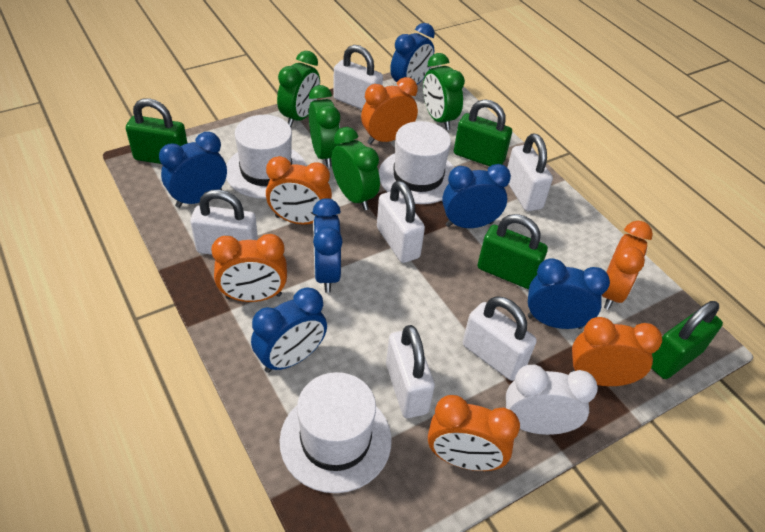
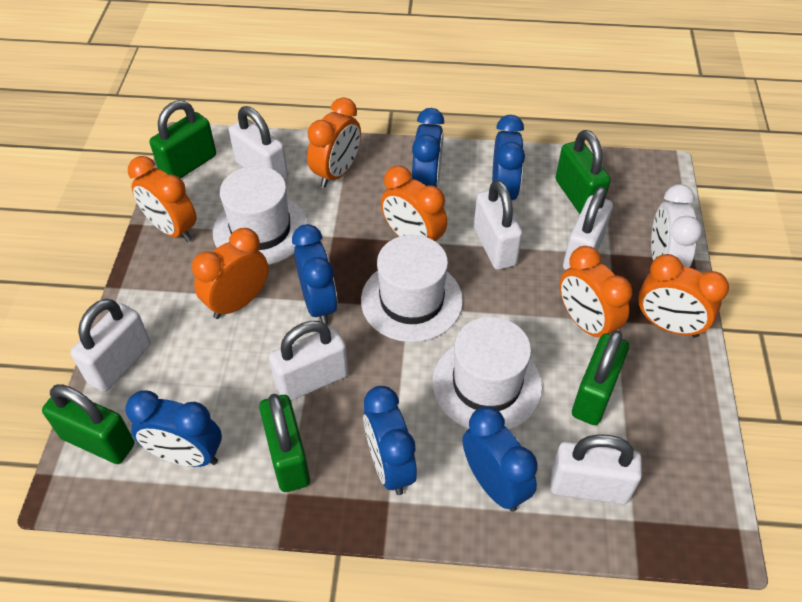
green clock: 4 -> 0
green padlock: 4 -> 5

